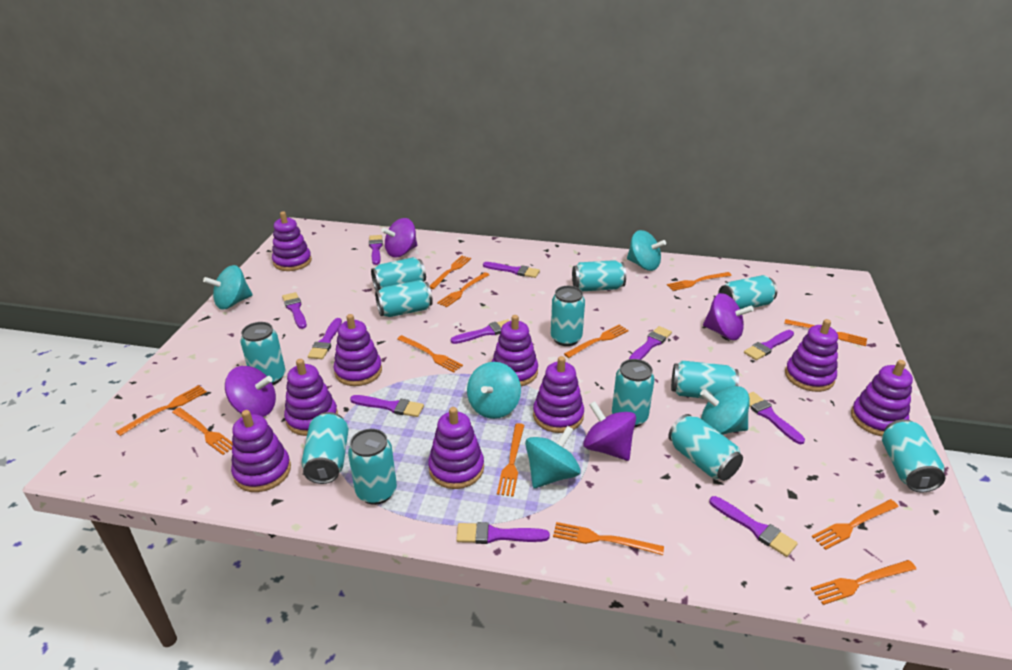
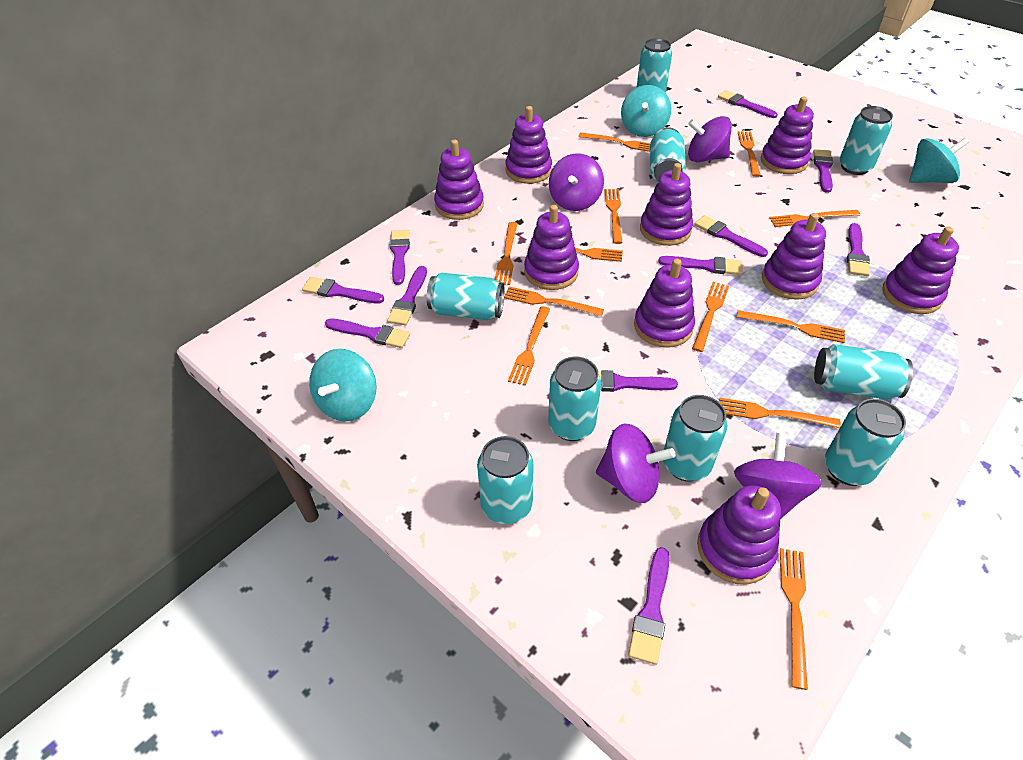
turquoise can: 12 -> 9
turquoise spinning top: 5 -> 3

